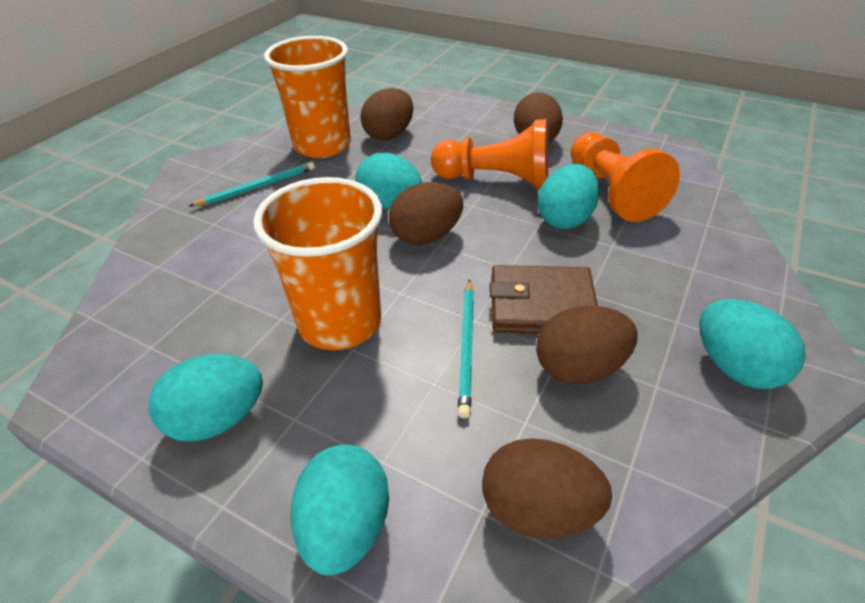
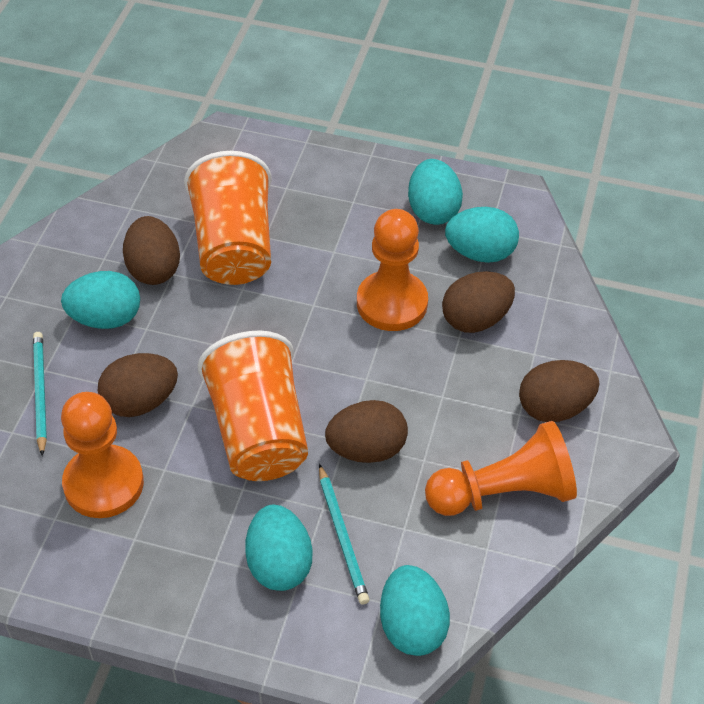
brown wallet: 1 -> 0
orange pawn: 2 -> 3

